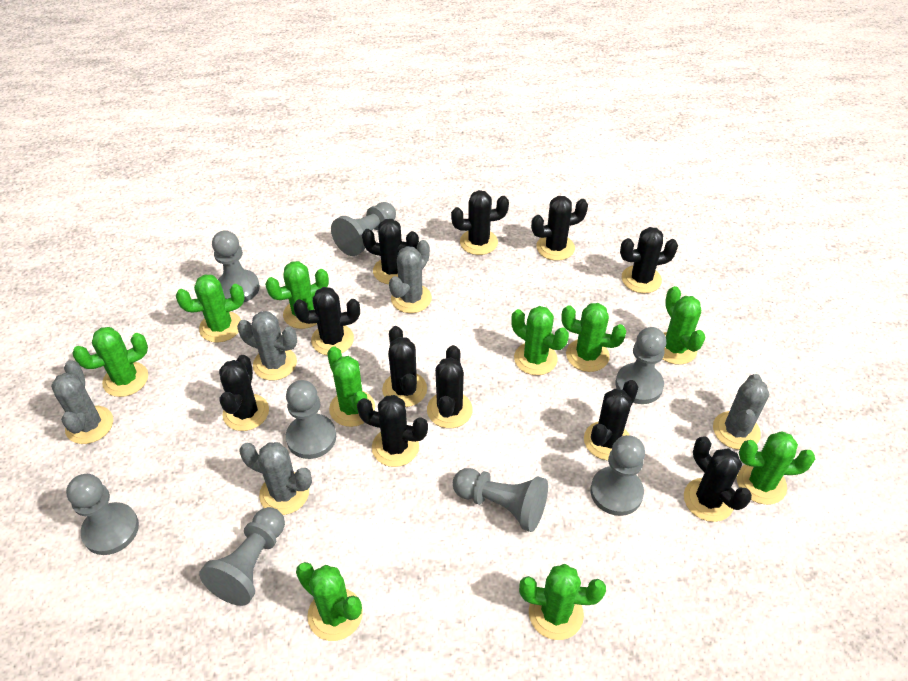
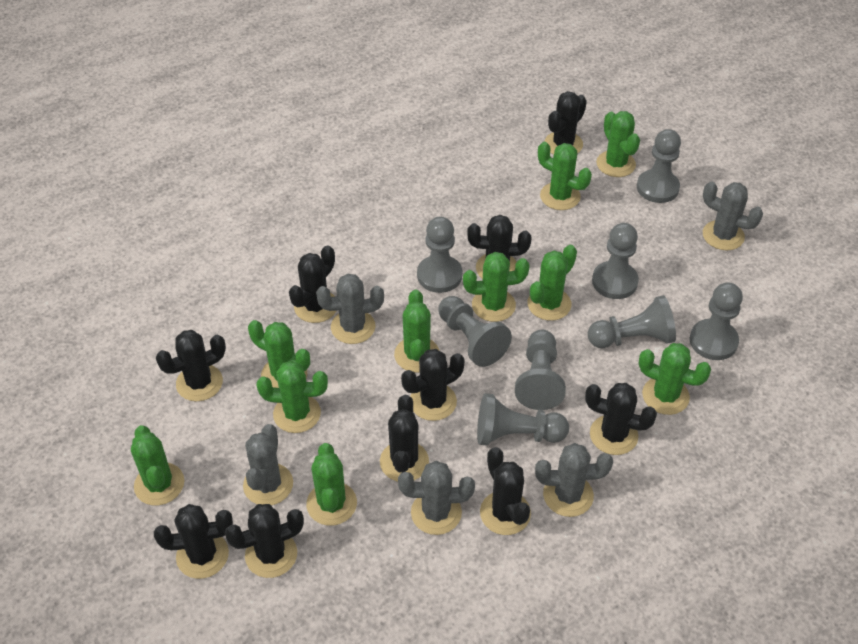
black cactus: 11 -> 10

